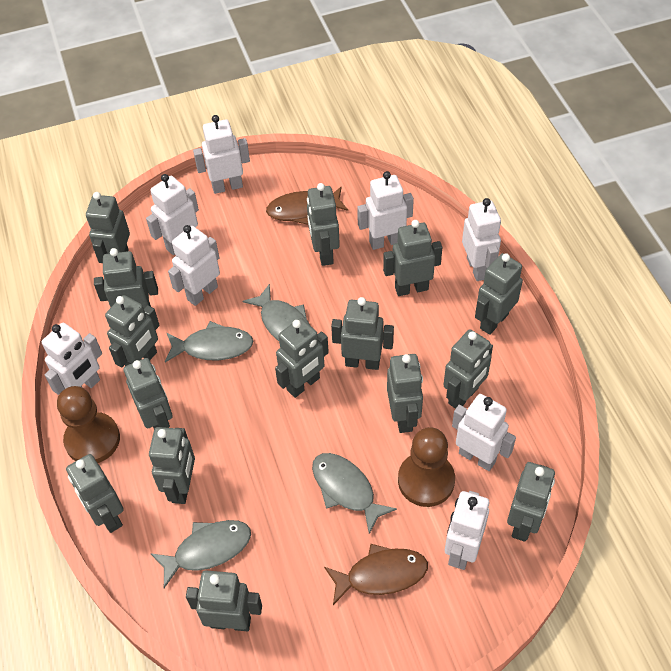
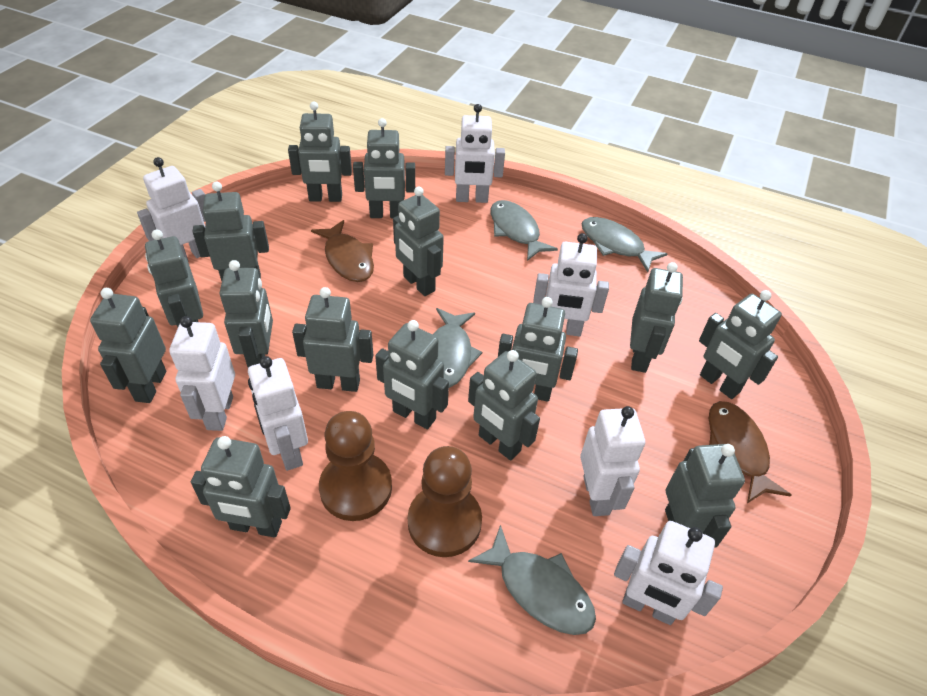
white robot: 8 -> 7

